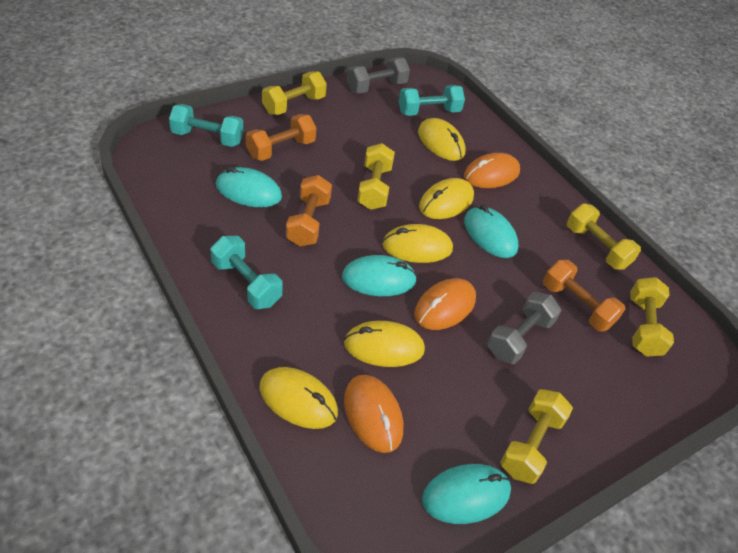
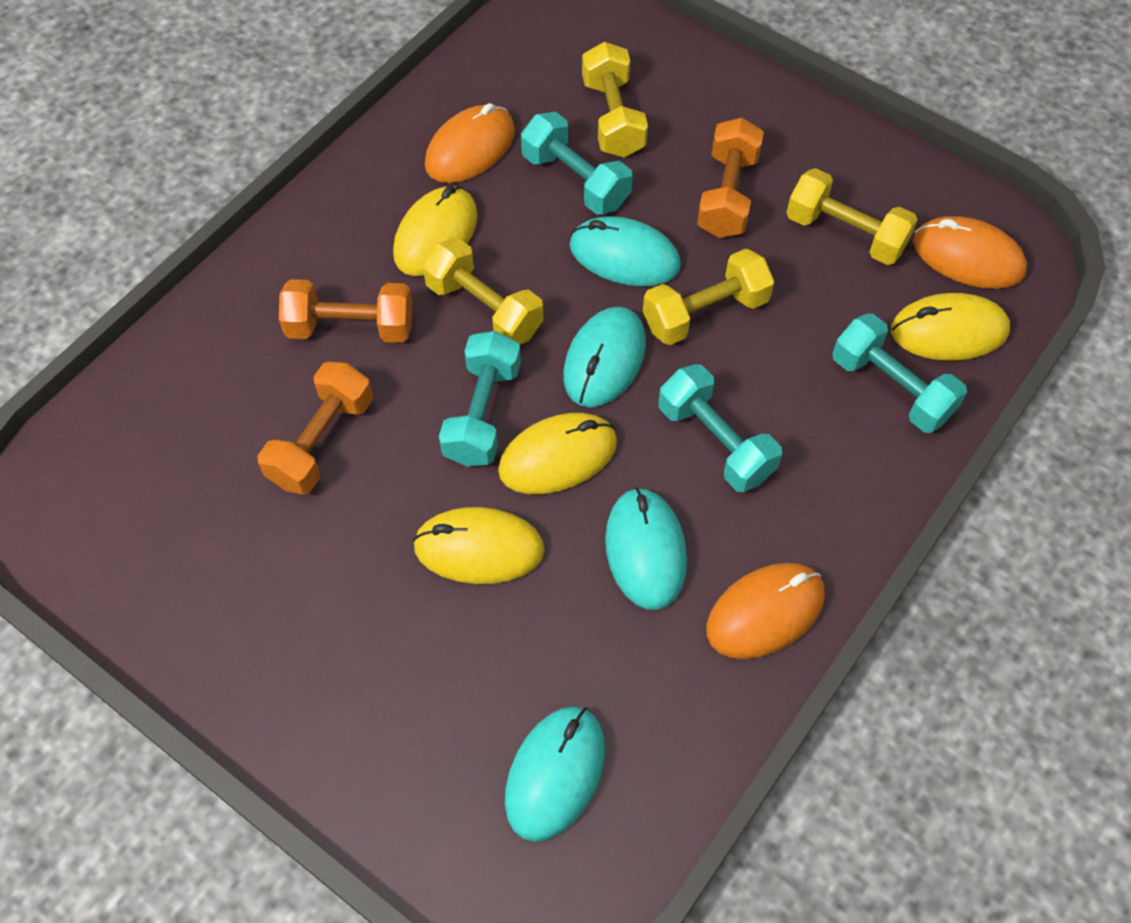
grey dumbbell: 2 -> 0
turquoise dumbbell: 3 -> 4
yellow dumbbell: 5 -> 4
yellow mouse: 5 -> 4

